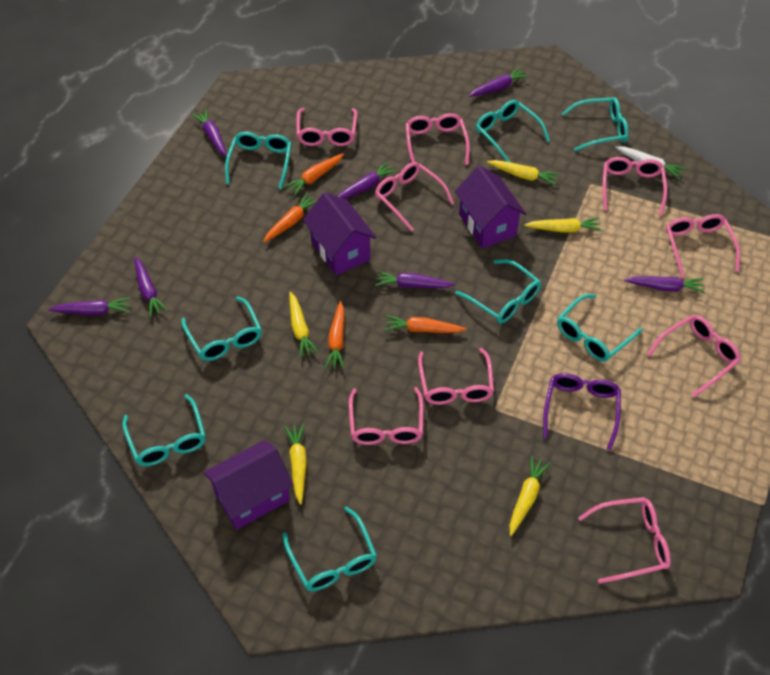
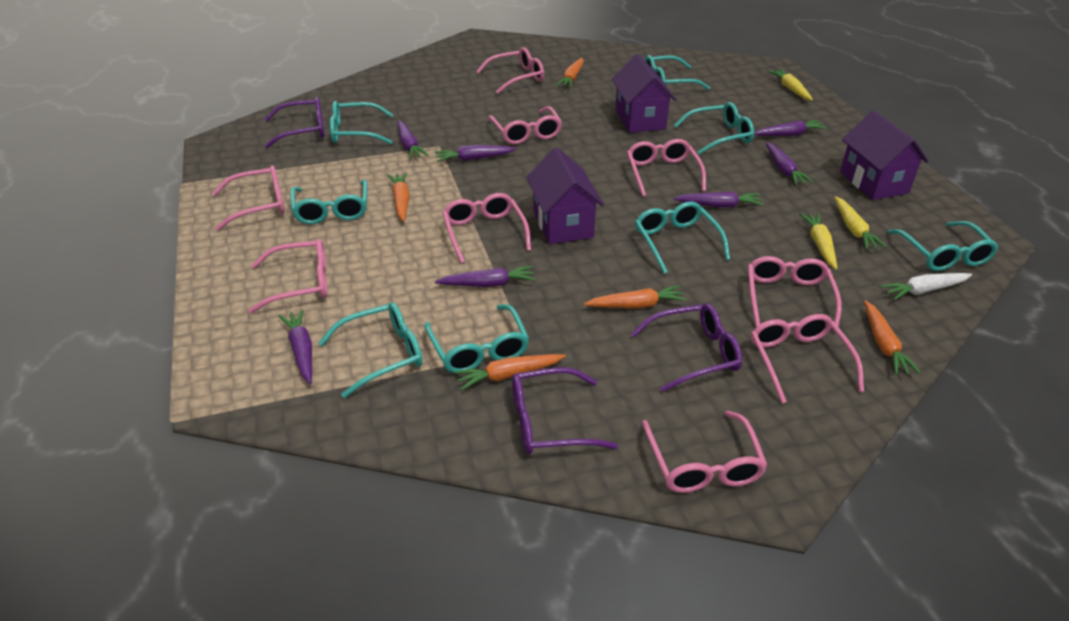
orange carrot: 4 -> 5
purple glasses: 1 -> 3
yellow carrot: 5 -> 3

